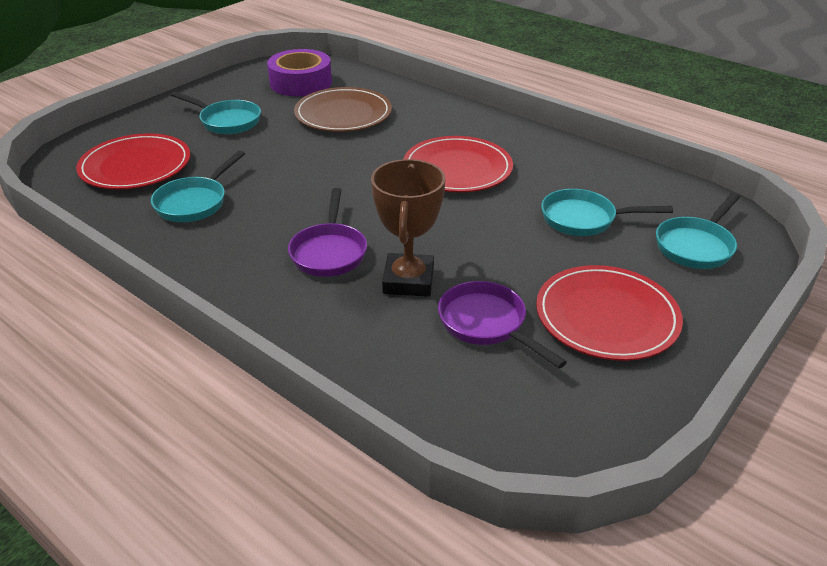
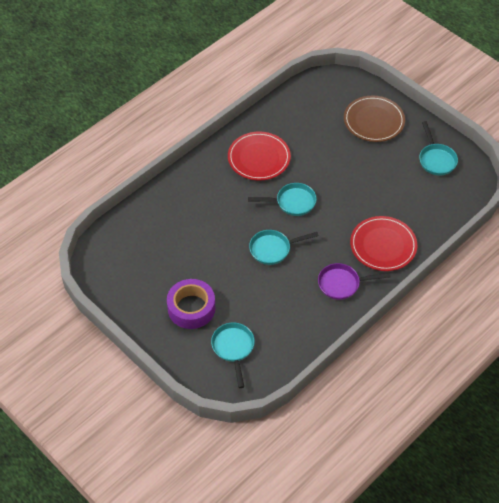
brown trophy: 1 -> 0
purple pan: 2 -> 1
red plate: 3 -> 2

